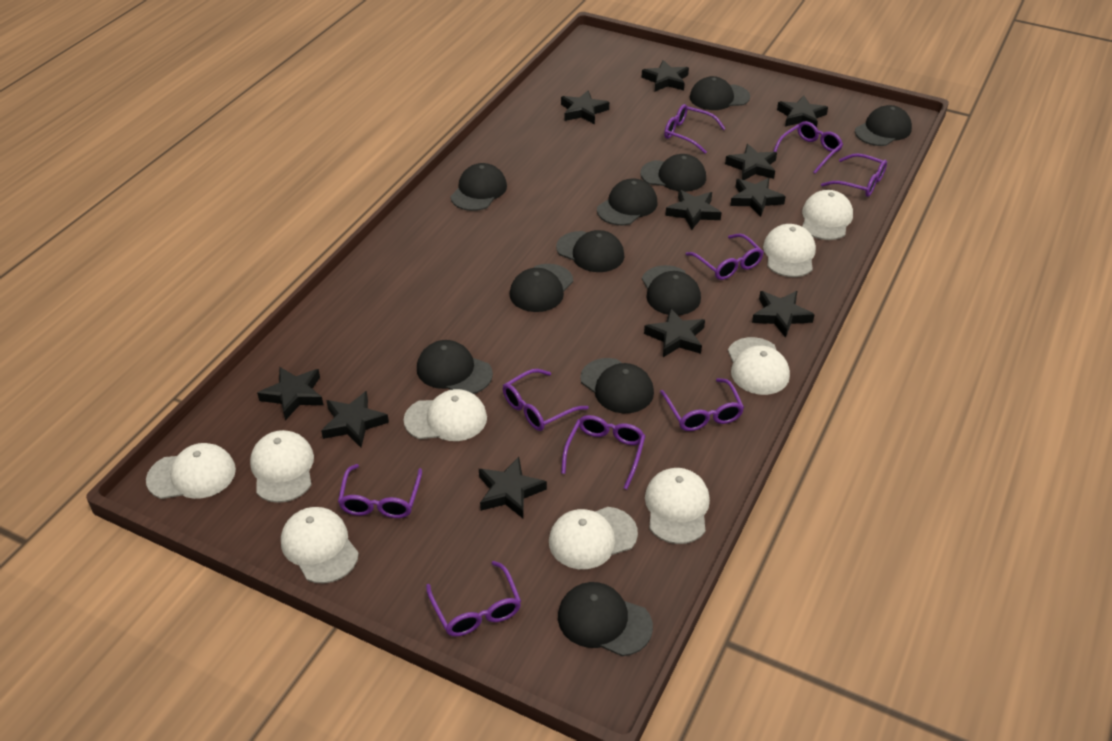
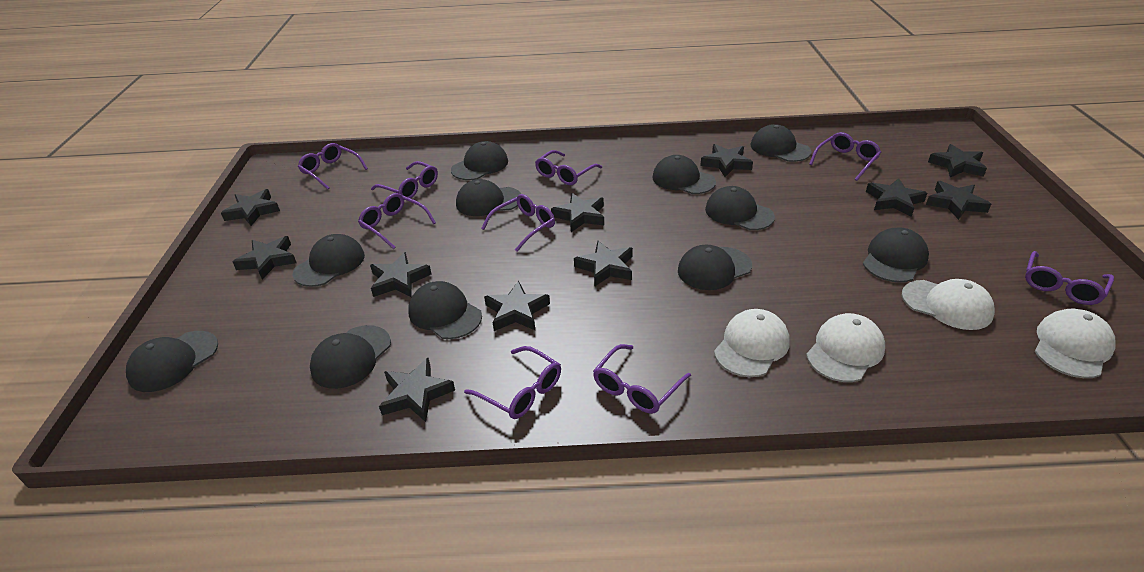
white cap: 9 -> 4

